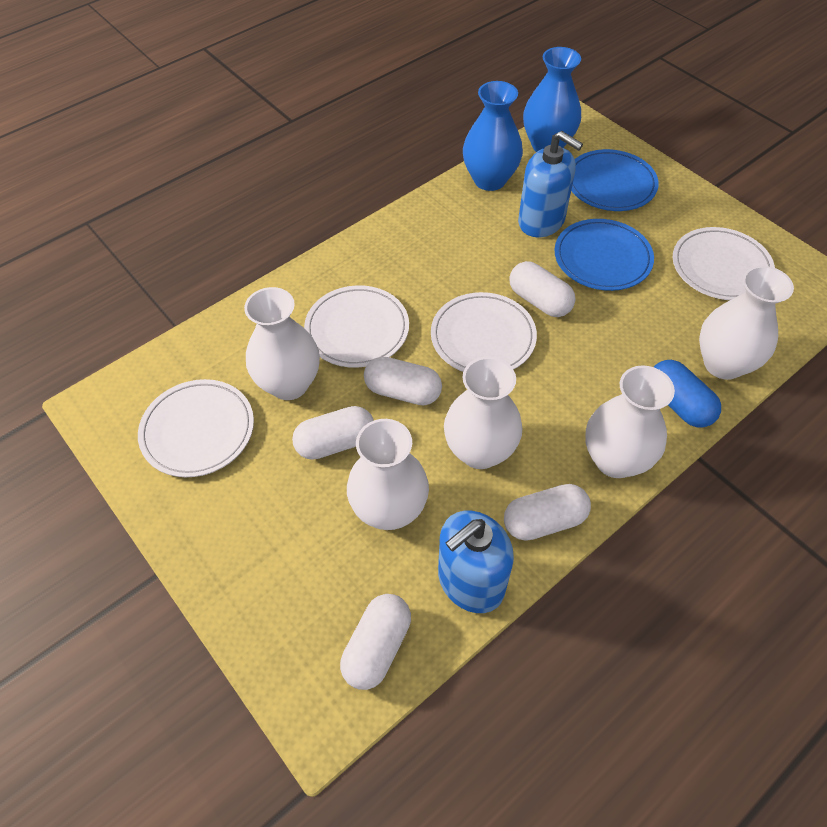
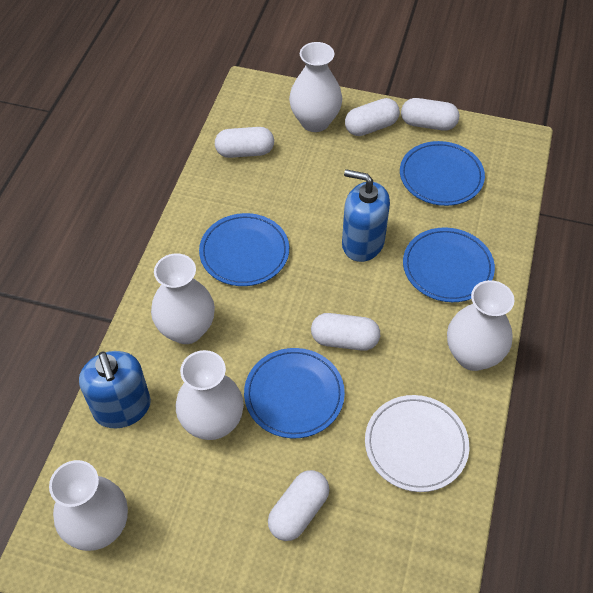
blue capsule: 1 -> 0
blue plate: 2 -> 4
blue vase: 2 -> 0
white plate: 4 -> 1

